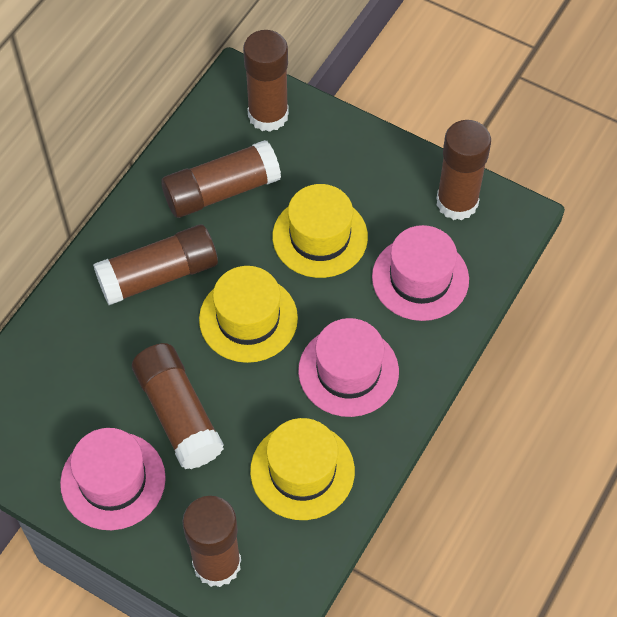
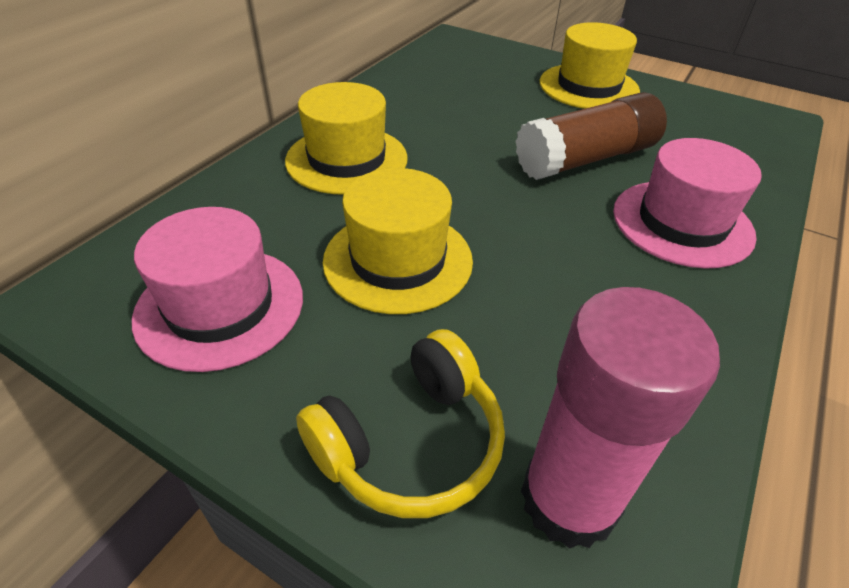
brown glue stick: 6 -> 1
pink glue stick: 0 -> 1
pink hat: 3 -> 2
yellow headphones: 0 -> 1

